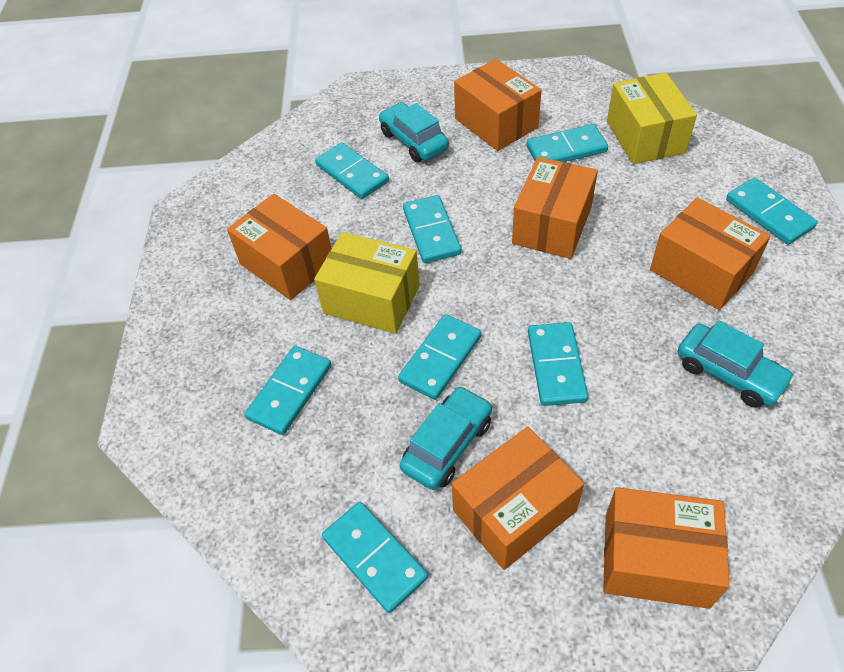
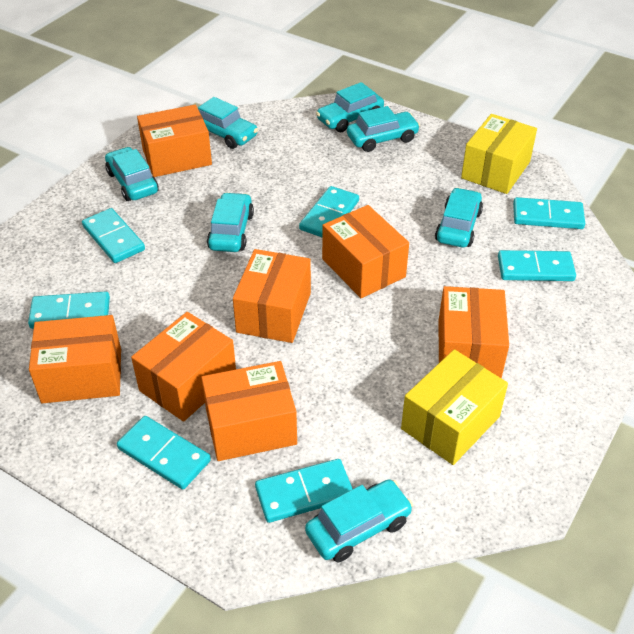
orange box: 6 -> 7
turquoise car: 3 -> 7
turquoise domino: 8 -> 7

